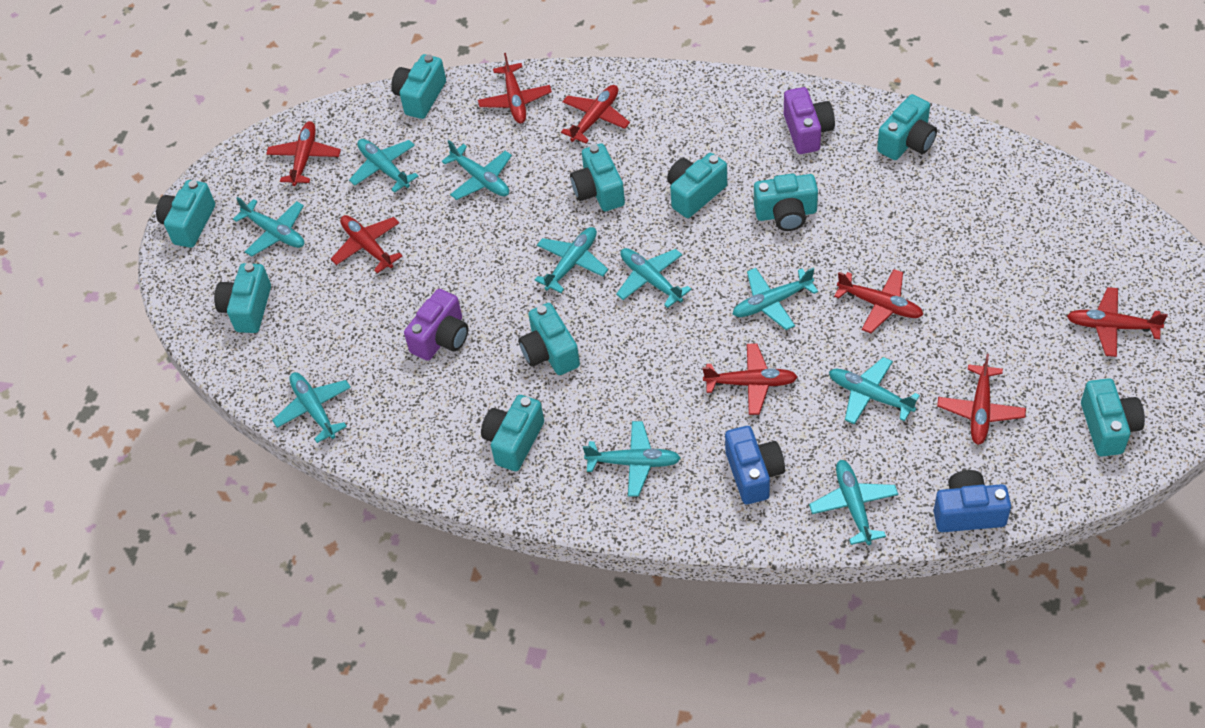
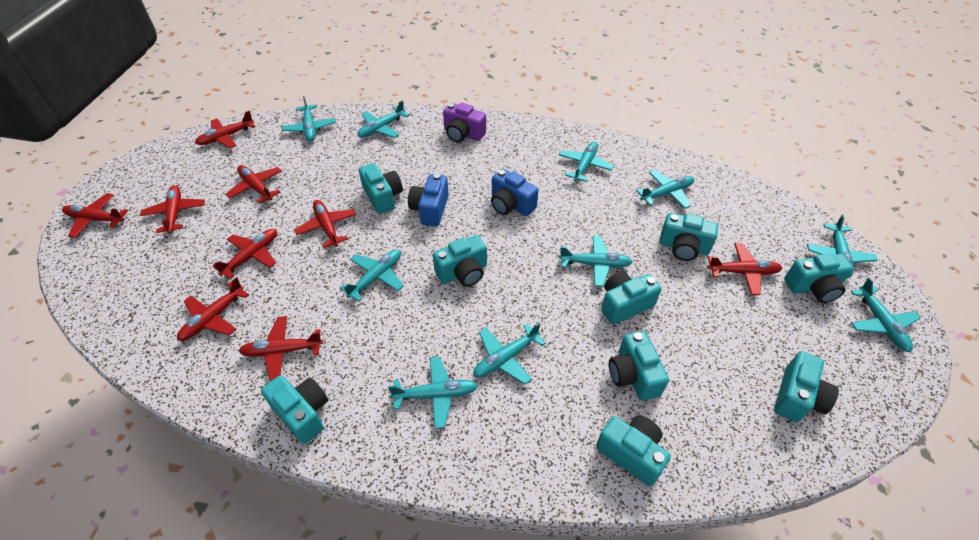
purple camera: 2 -> 1
red plane: 8 -> 9
turquoise camera: 10 -> 9

